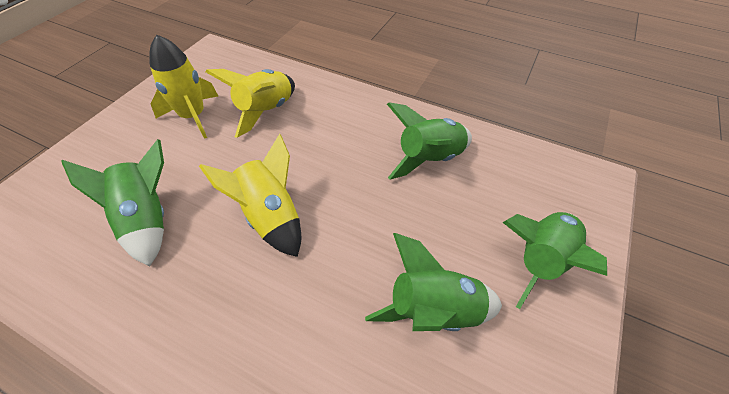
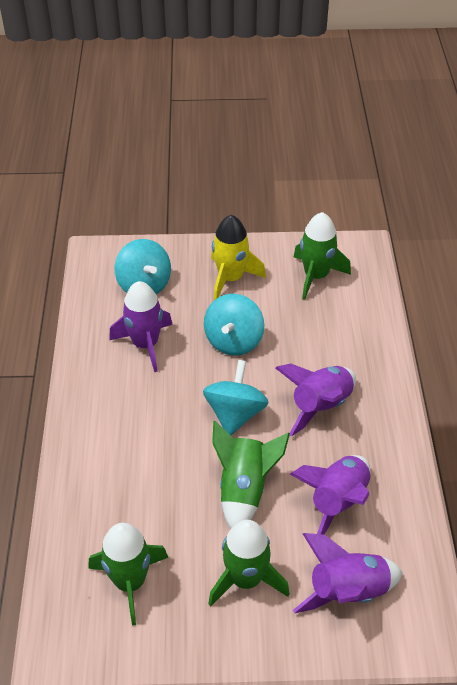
purple rocket: 0 -> 4
turquoise spinning top: 0 -> 3
yellow rocket: 3 -> 1

